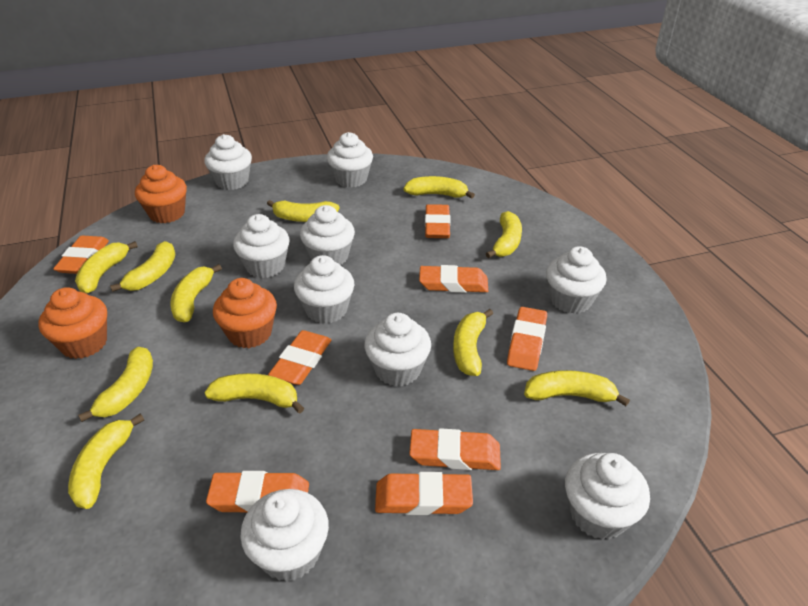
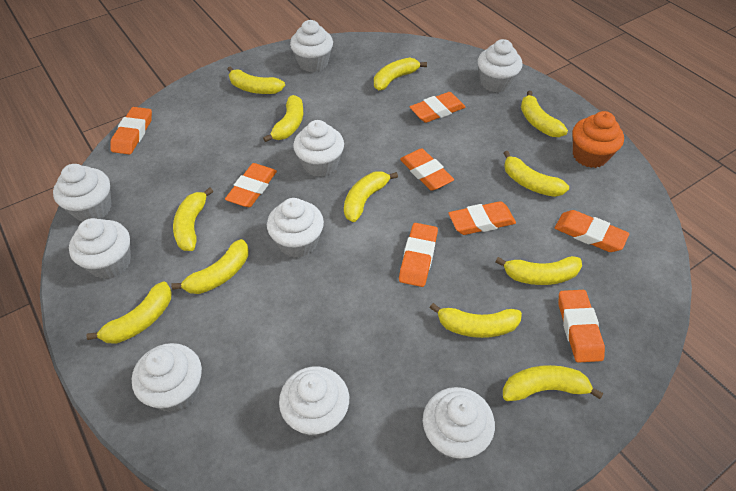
orange cupcake: 3 -> 1
yellow banana: 11 -> 12

